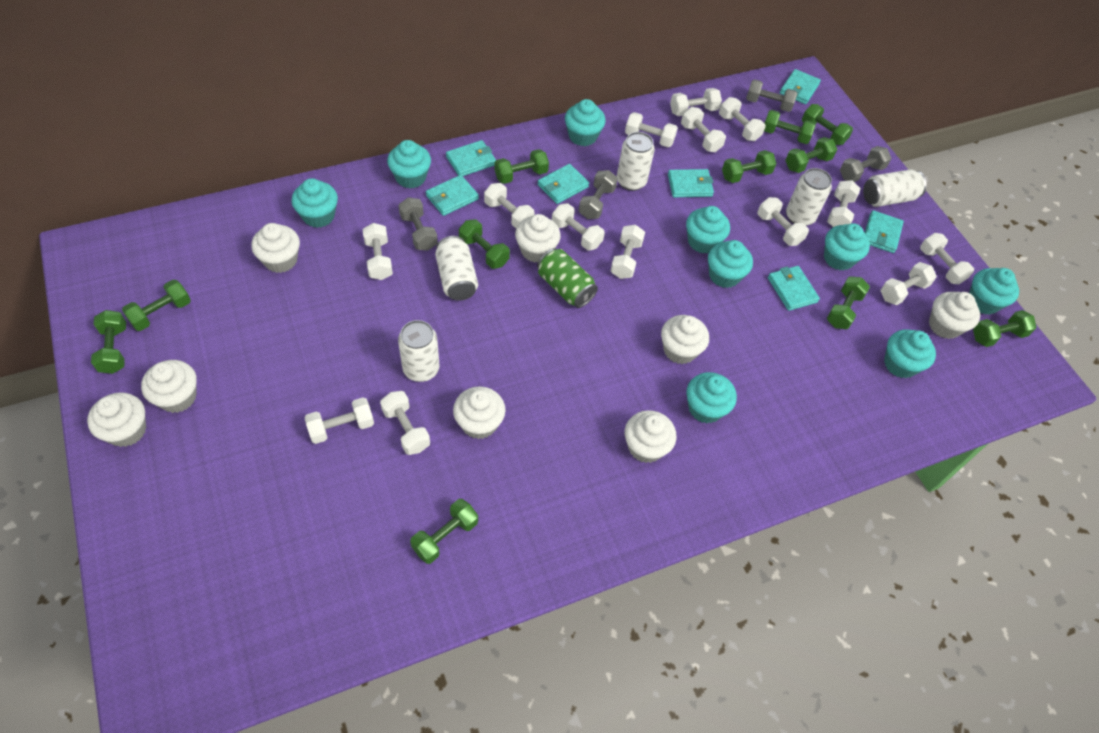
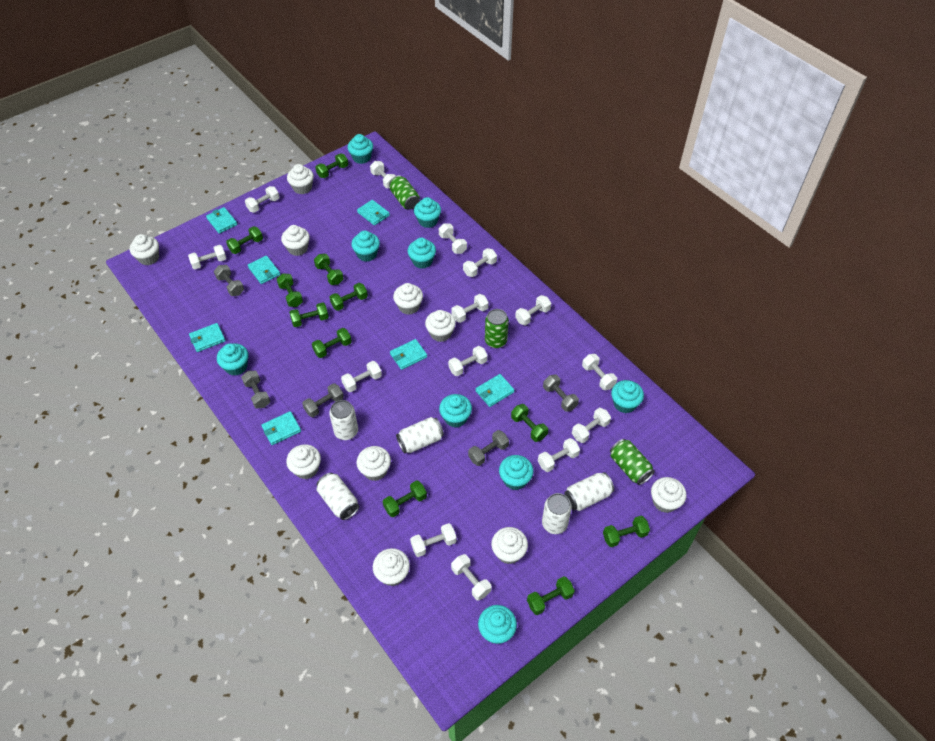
green can: 1 -> 3
grey dumbbell: 4 -> 5
white cupcake: 8 -> 10

